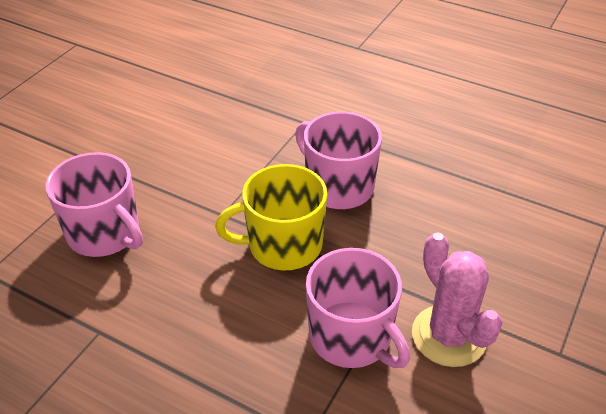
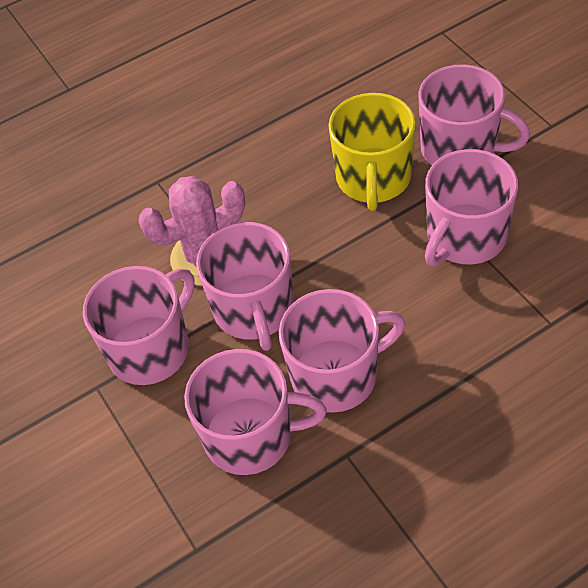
pink mug: 3 -> 6

